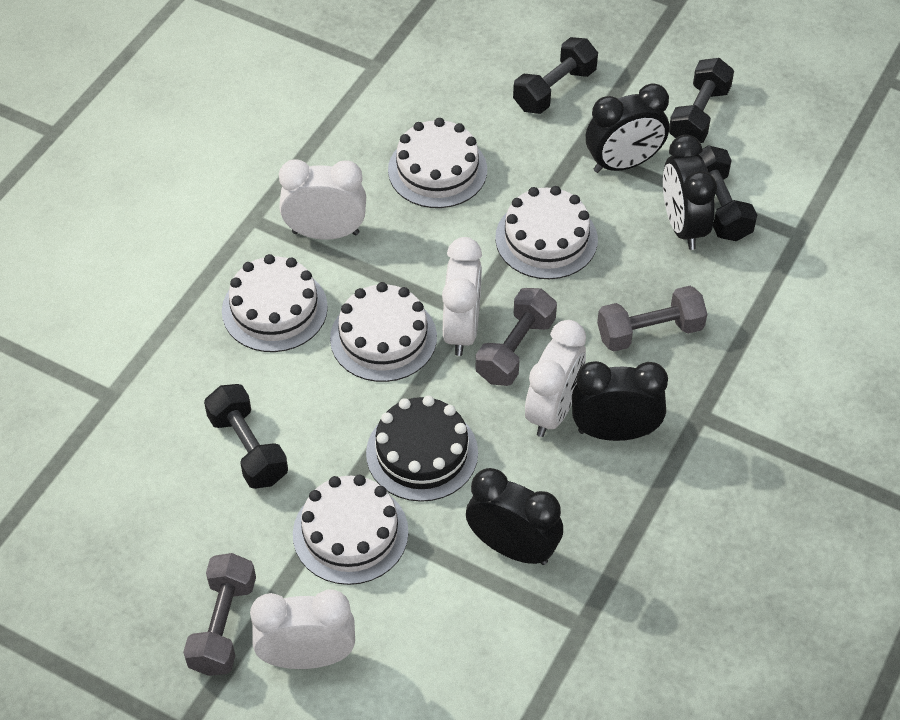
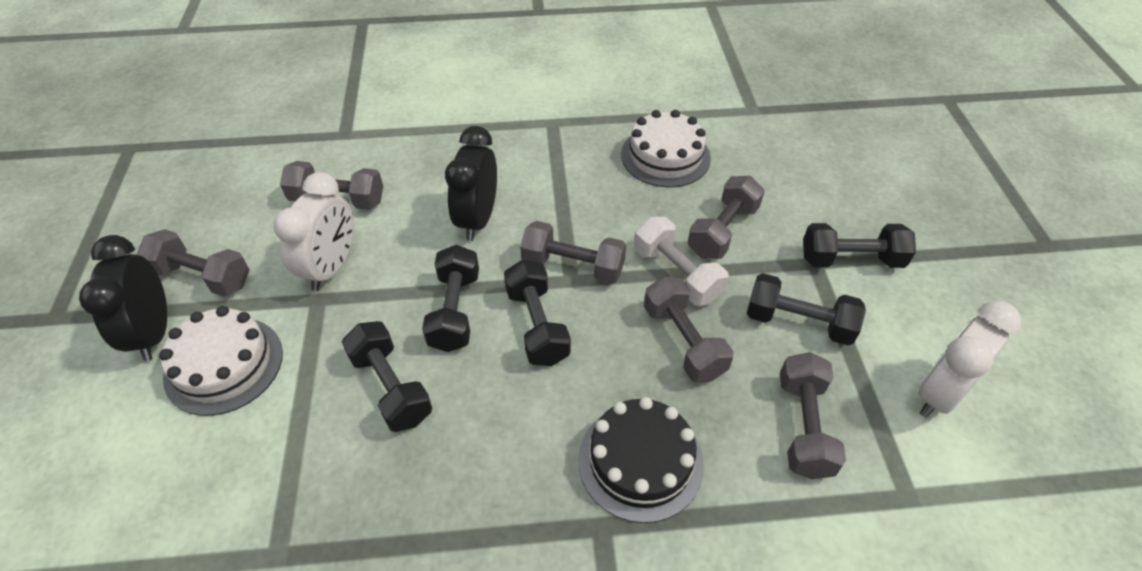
black clock: 4 -> 2
black dumbbell: 4 -> 5
grey dumbbell: 3 -> 6
white cake: 5 -> 2
white clock: 4 -> 2
white dumbbell: 0 -> 1

